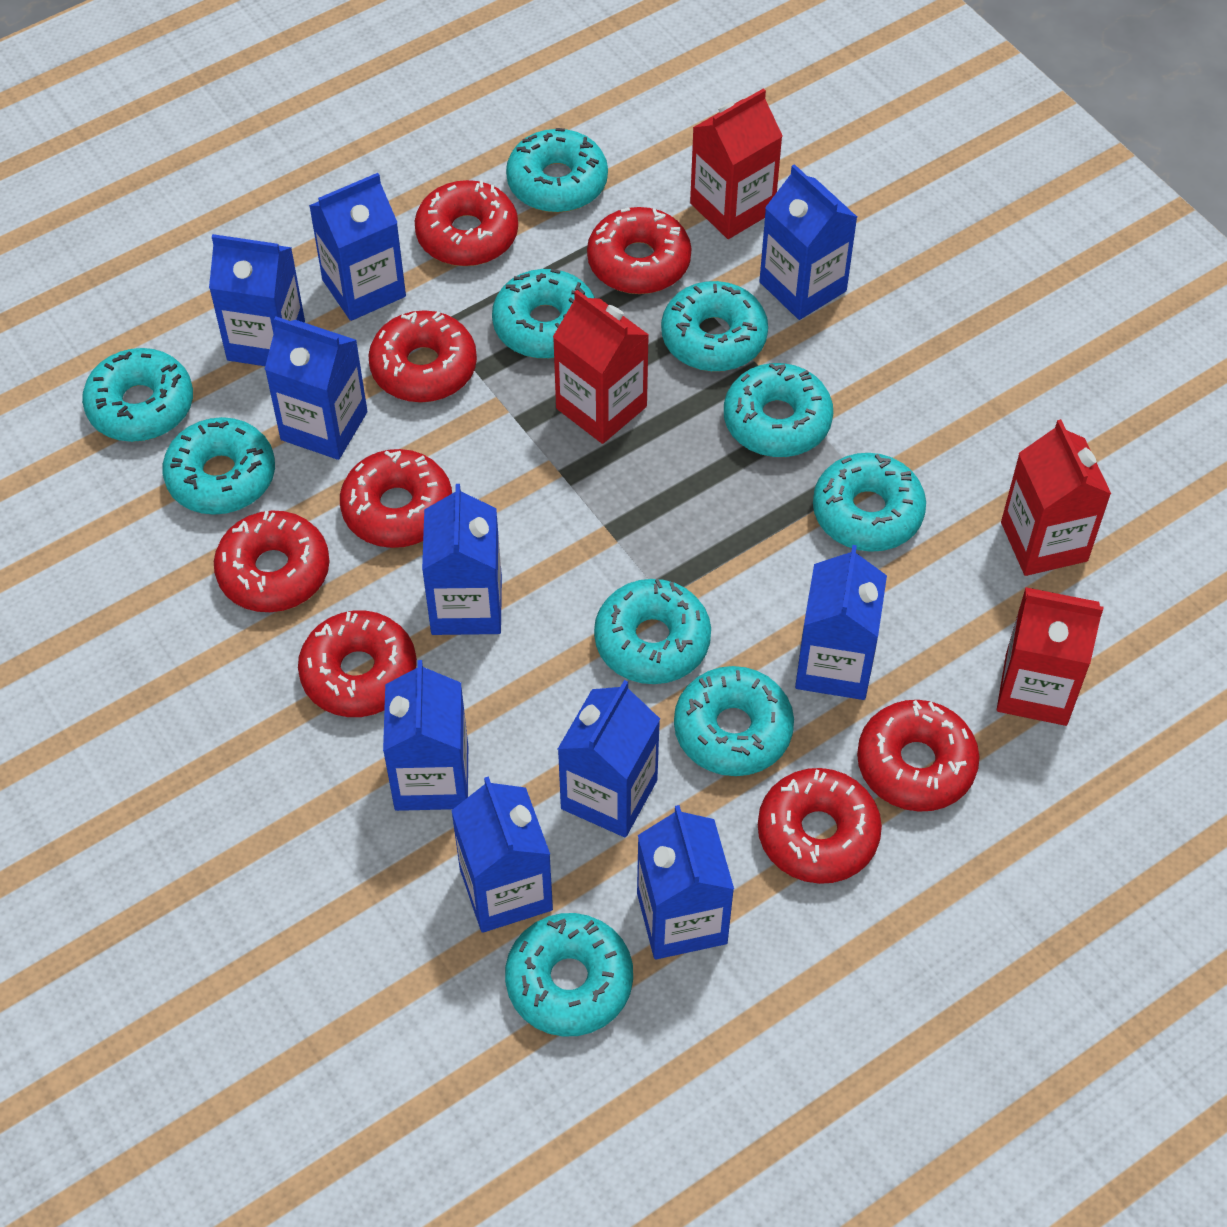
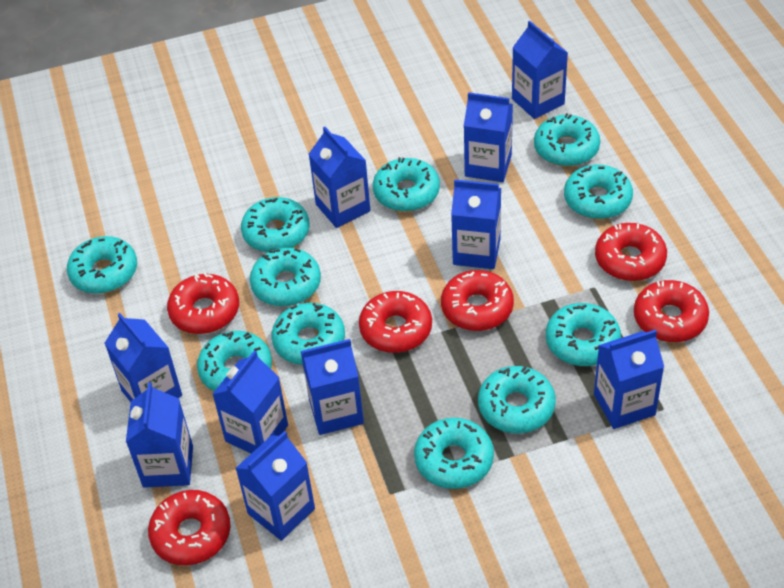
red carton: 4 -> 0
red donut: 8 -> 6
turquoise donut: 10 -> 11

